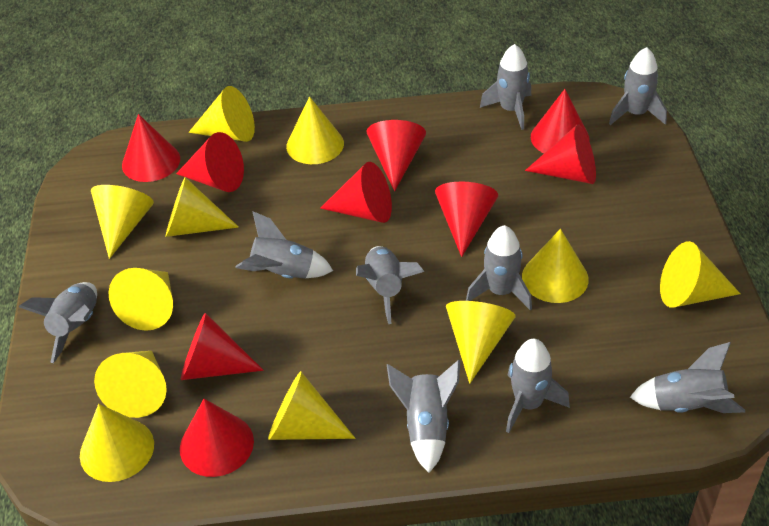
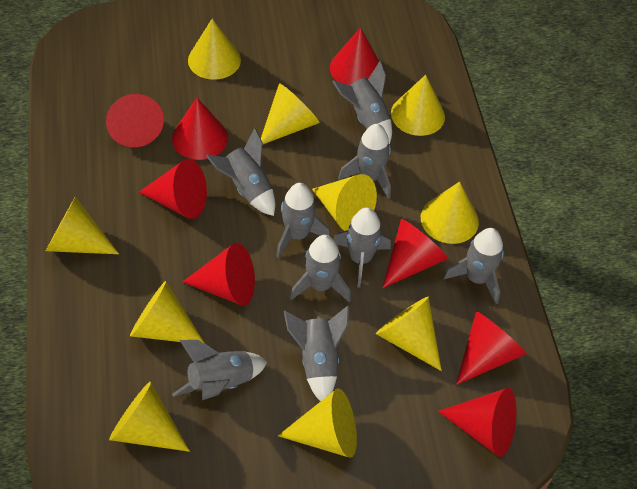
red cone: 9 -> 8
yellow cone: 11 -> 10

